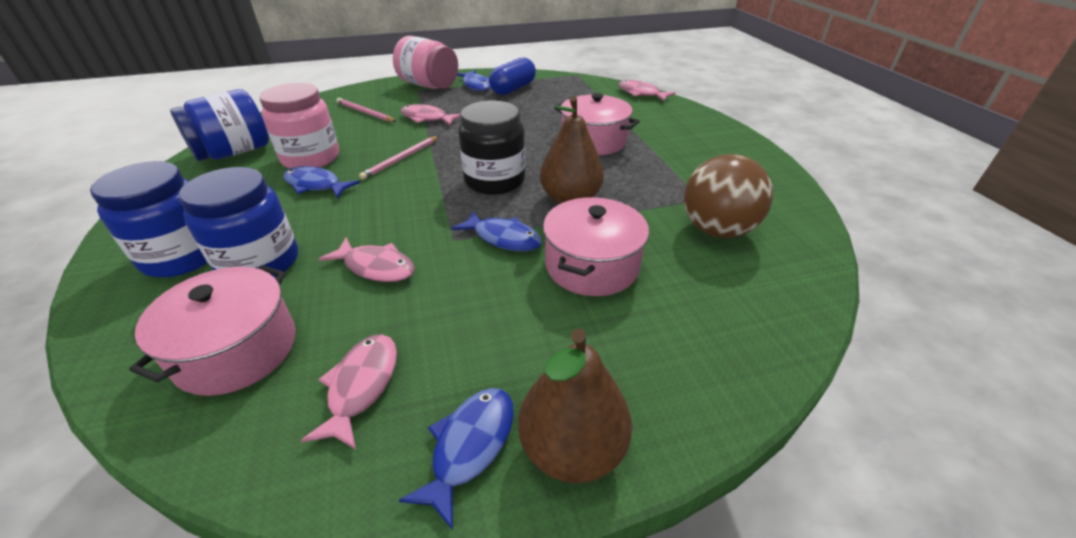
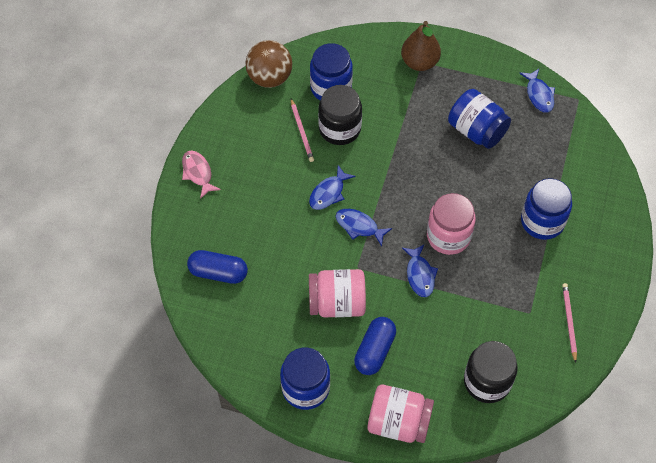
black jar: 1 -> 2
blue capsule: 1 -> 2
blue jar: 3 -> 4
brown pear: 2 -> 1
pink fish: 4 -> 1
pink jar: 2 -> 3
pink pot: 3 -> 0

